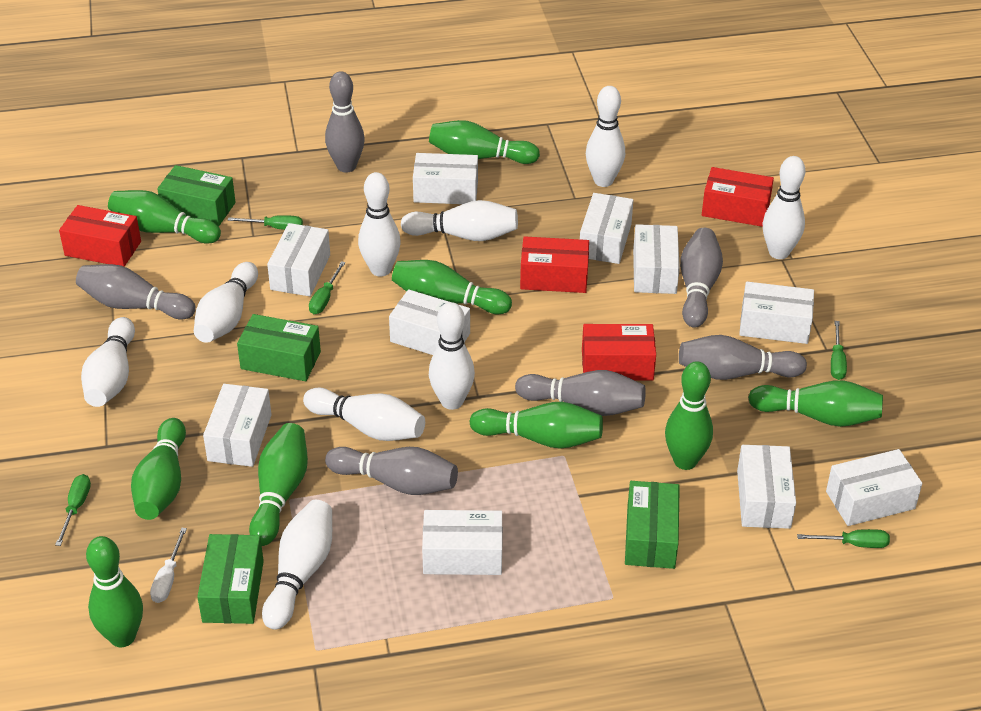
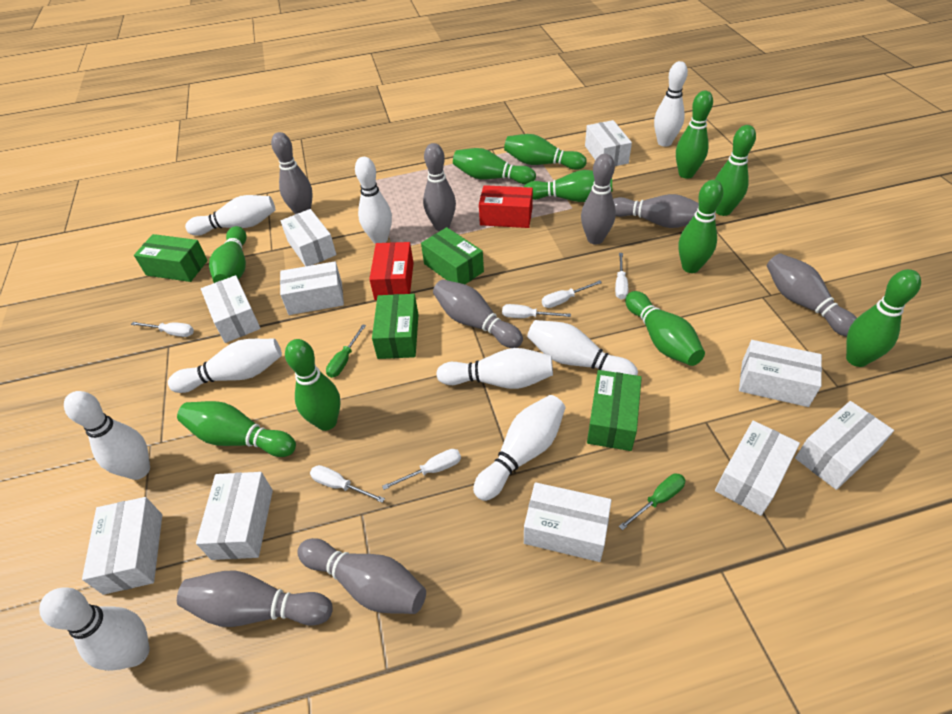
green bowling pin: 9 -> 11
green screwdriver: 5 -> 2
grey bowling pin: 6 -> 8
red box: 4 -> 2
white screwdriver: 1 -> 6

